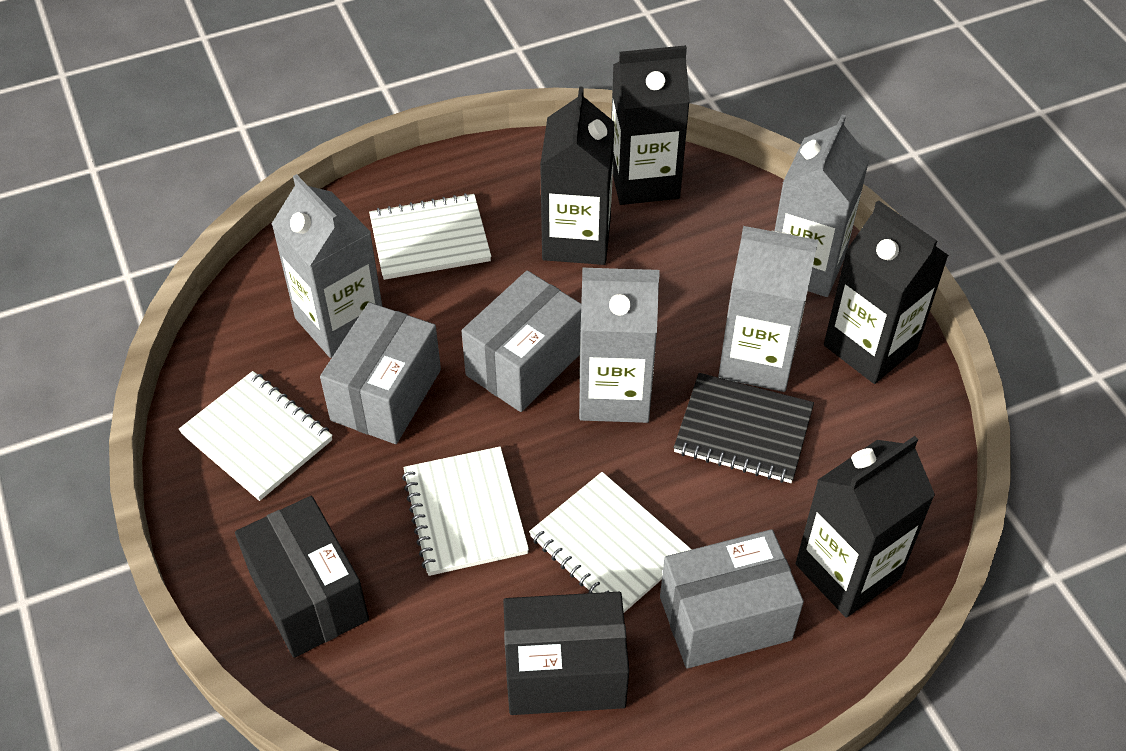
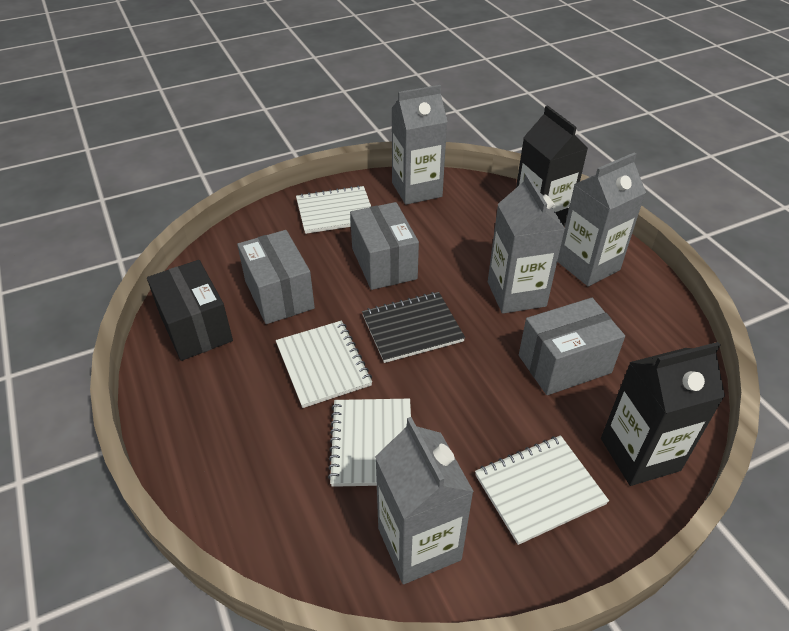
black box: 2 -> 1
black carton: 4 -> 2

